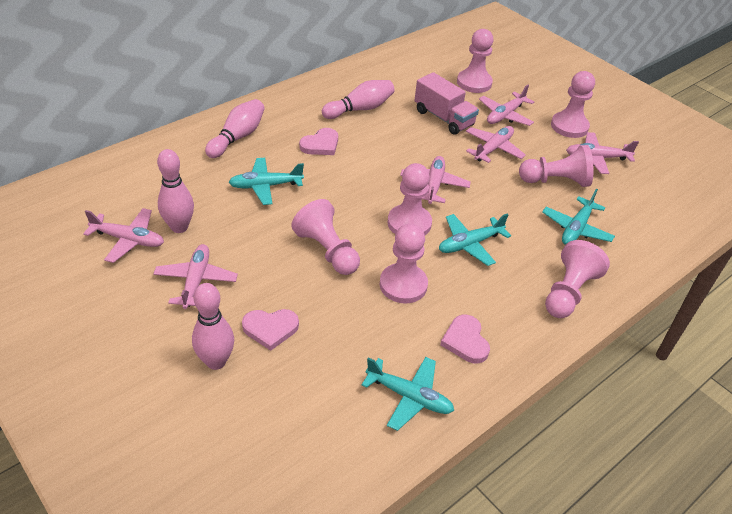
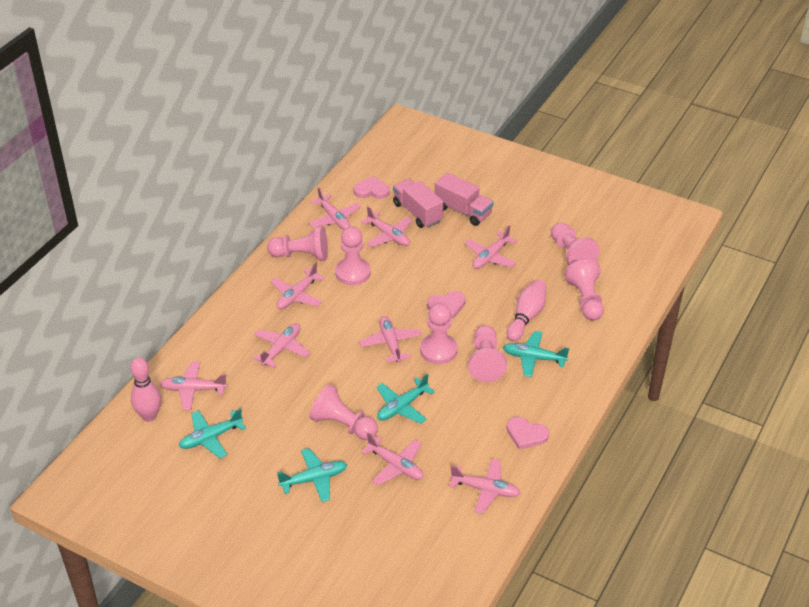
pink bowling pin: 4 -> 2
pink plane: 6 -> 9
pink truck: 1 -> 2

